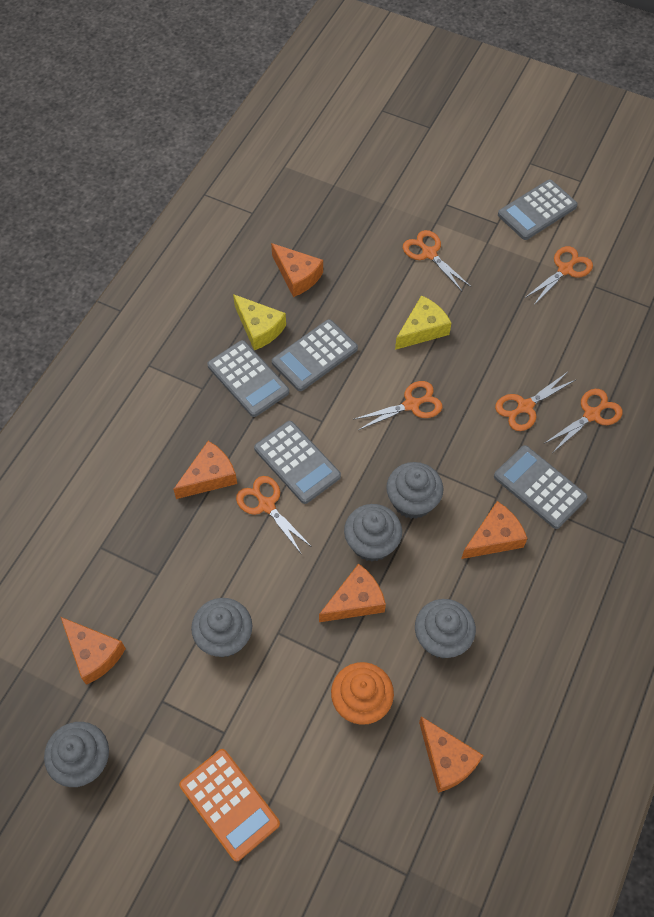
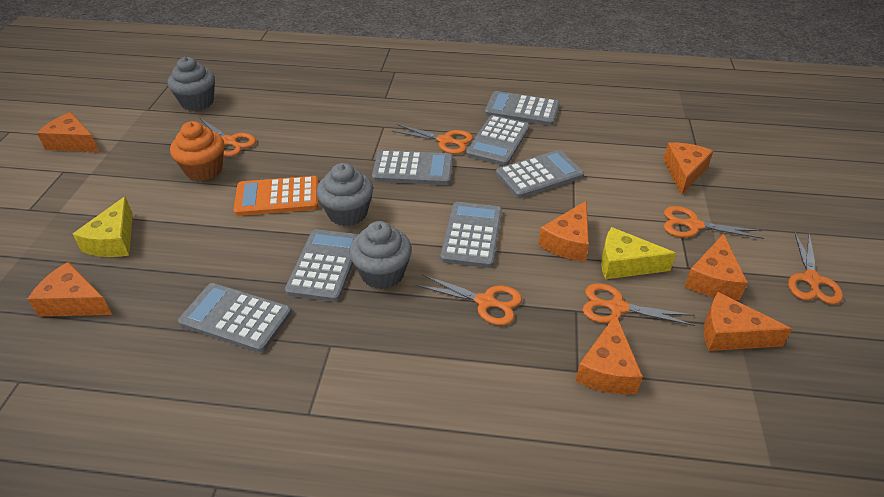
grey calculator: 5 -> 7
grey cupcake: 5 -> 3
orange cheese: 6 -> 7

